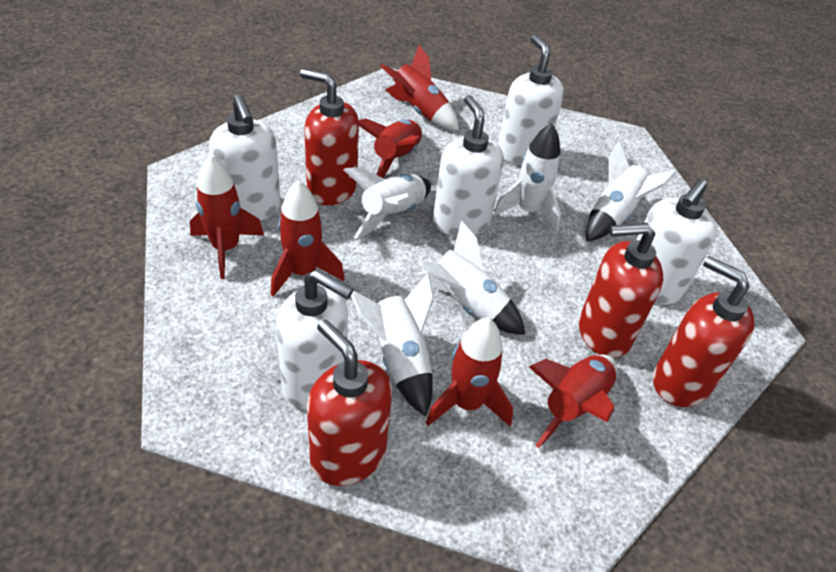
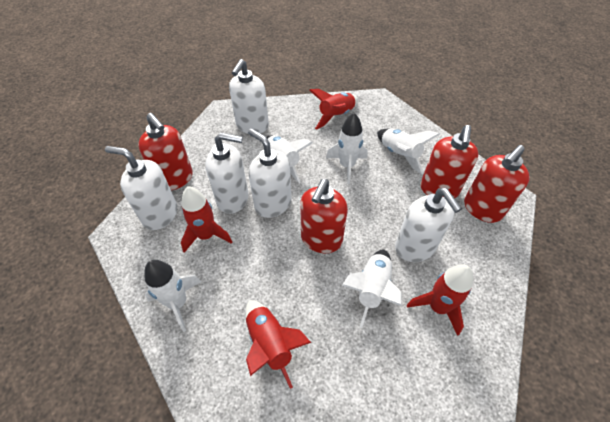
red rocket: 6 -> 4

